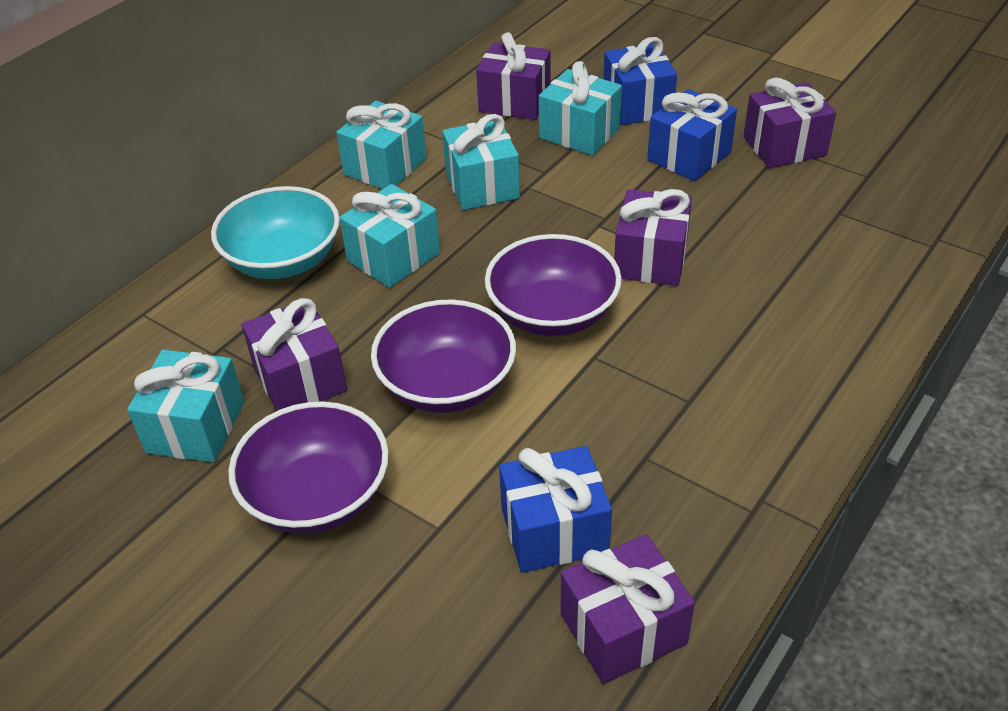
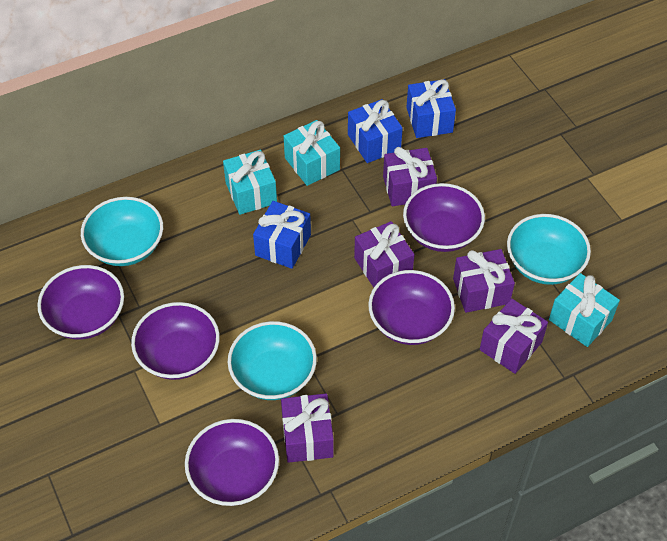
purple bowl: 3 -> 5
turquoise bowl: 1 -> 3
turquoise gift: 5 -> 3

